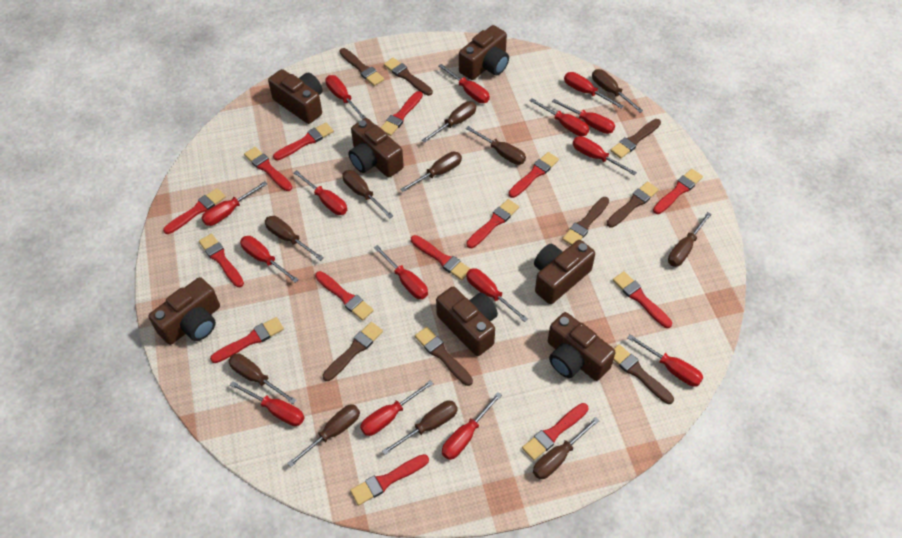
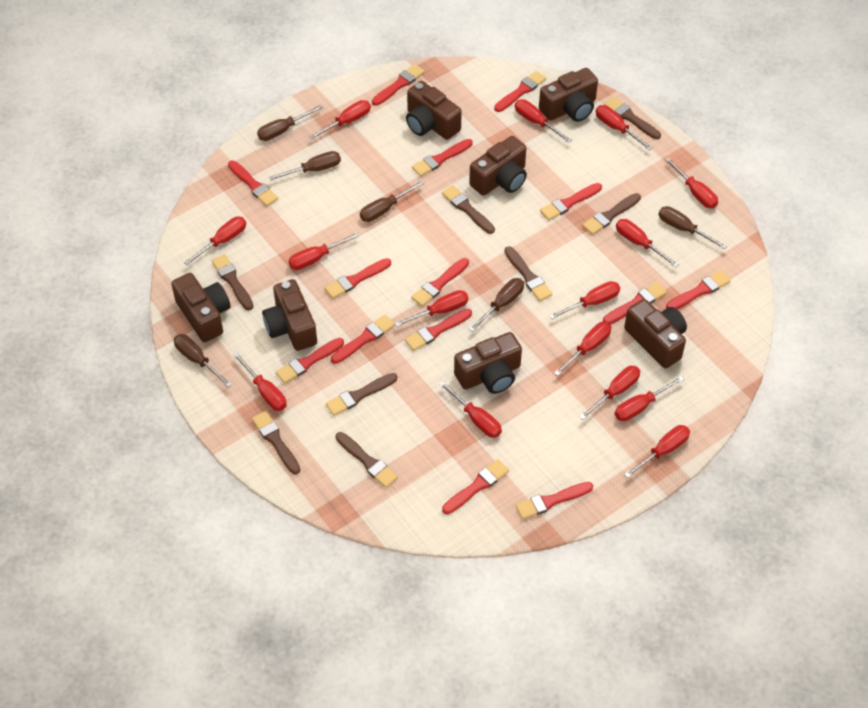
brown screwdriver: 11 -> 6

